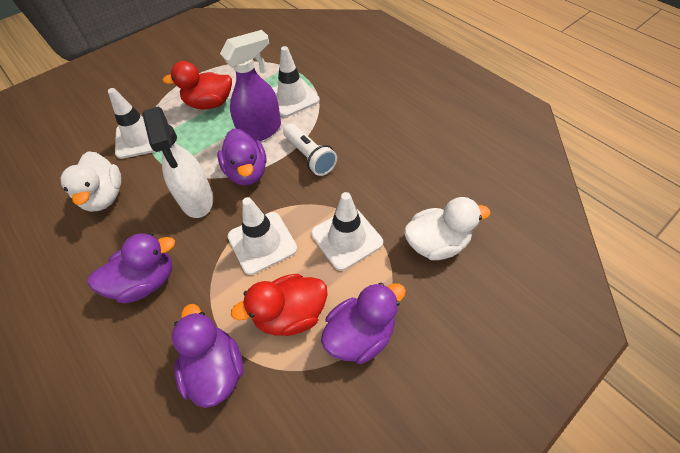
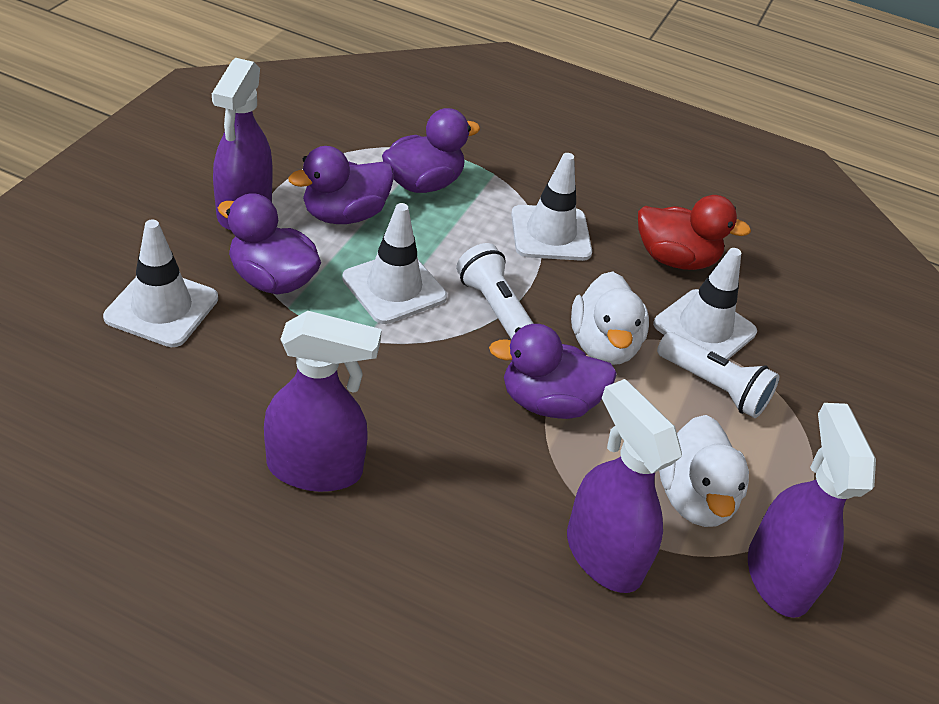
purple spray bottle: 1 -> 4
red duck: 2 -> 1
white flashlight: 1 -> 2
white spray bottle: 1 -> 0

